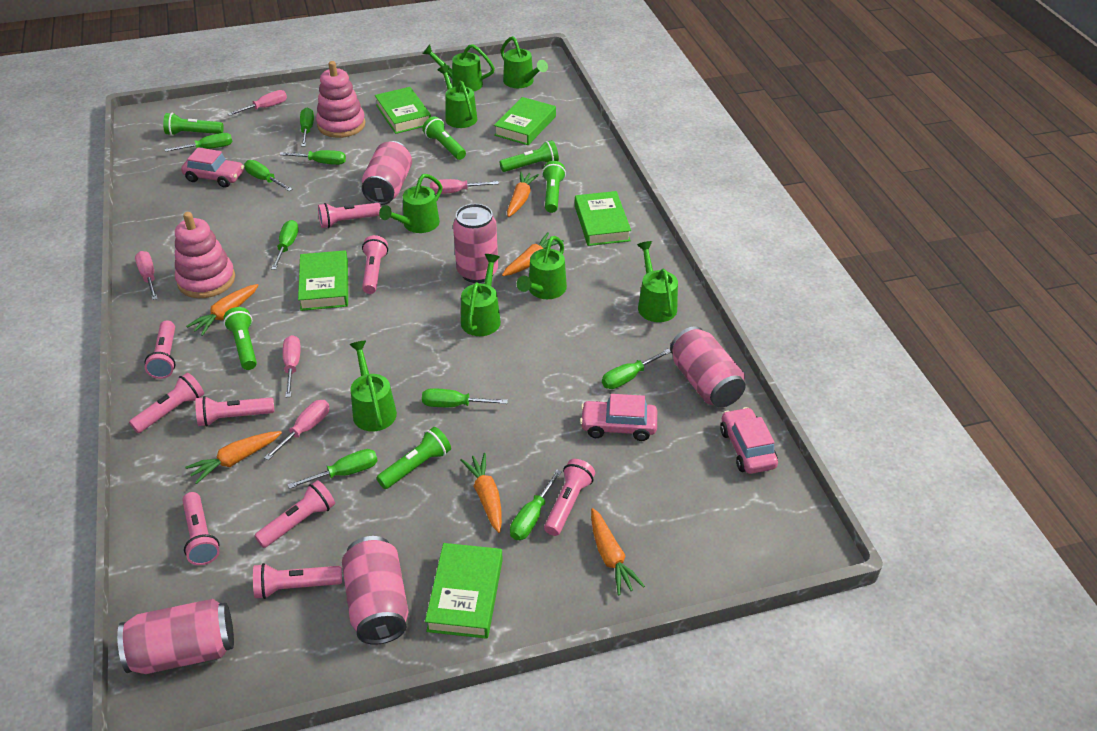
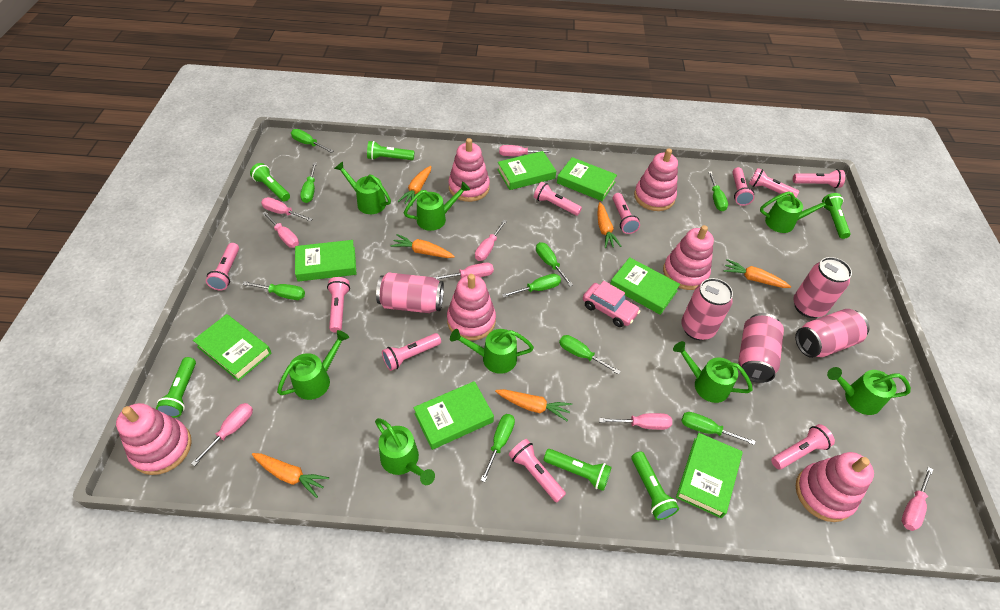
green book: 5 -> 7
pink car: 3 -> 1
pink flashlight: 9 -> 10
pink screwdriver: 5 -> 8
pink stacking toy: 2 -> 6

